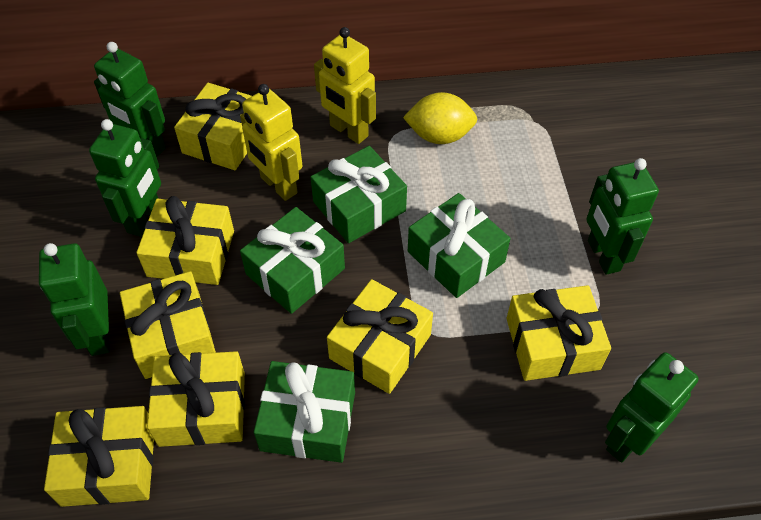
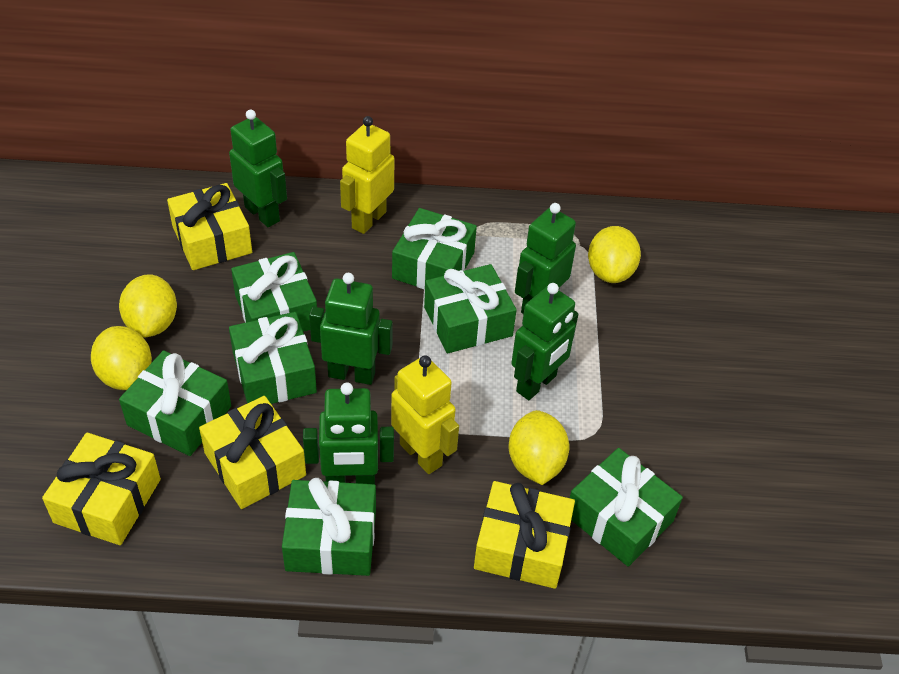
green gift: 4 -> 7
yellow gift: 7 -> 4
yellow lemon: 1 -> 4

